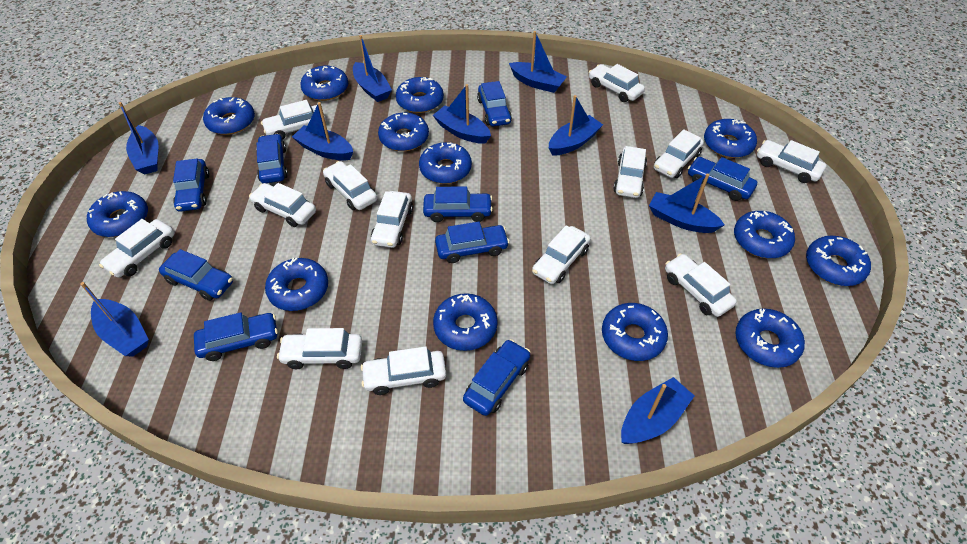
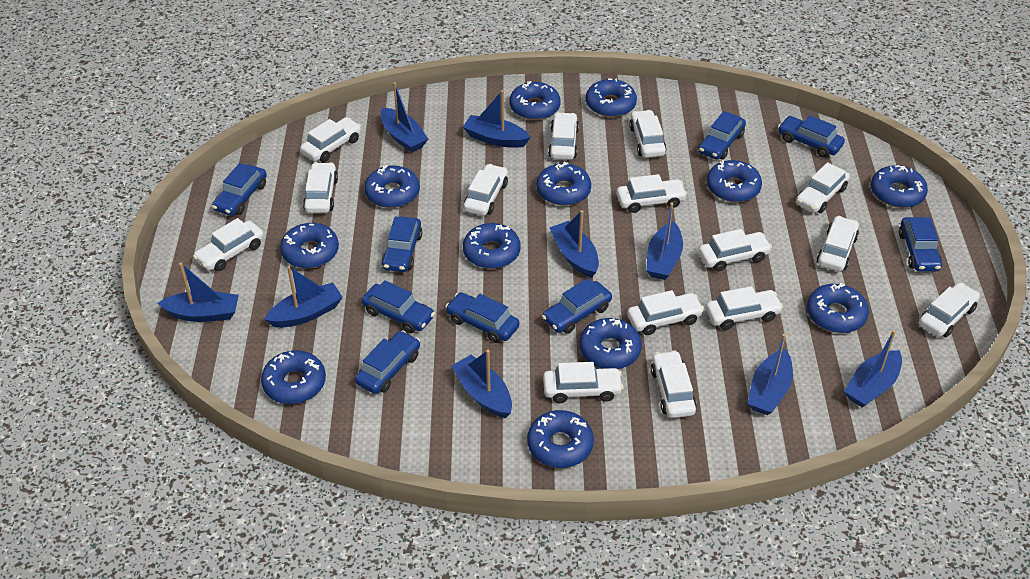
blue donut: 13 -> 12
white car: 13 -> 15

